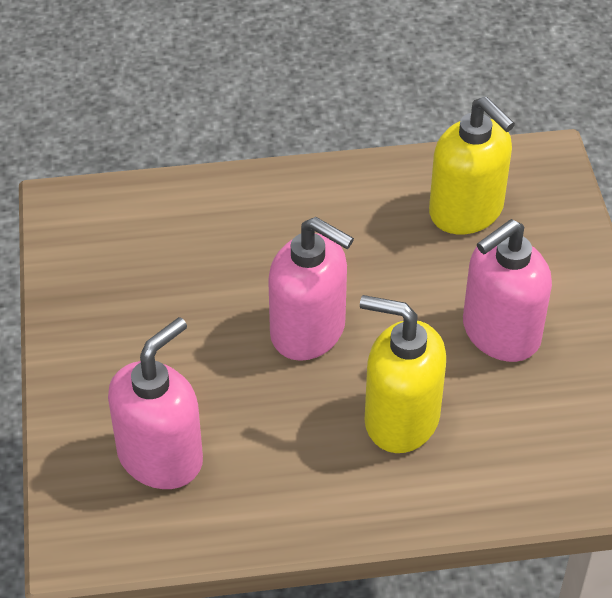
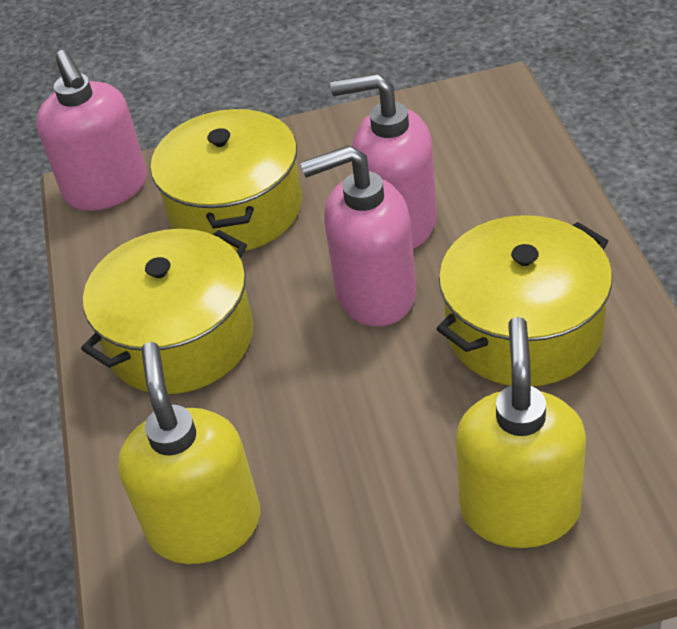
yellow pot: 0 -> 3

